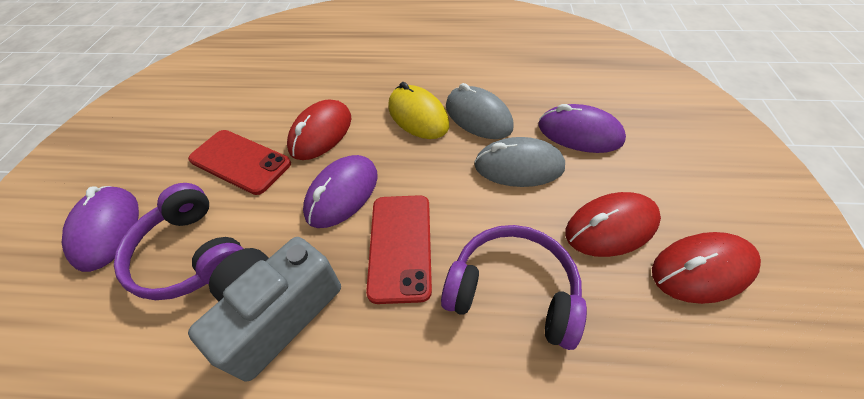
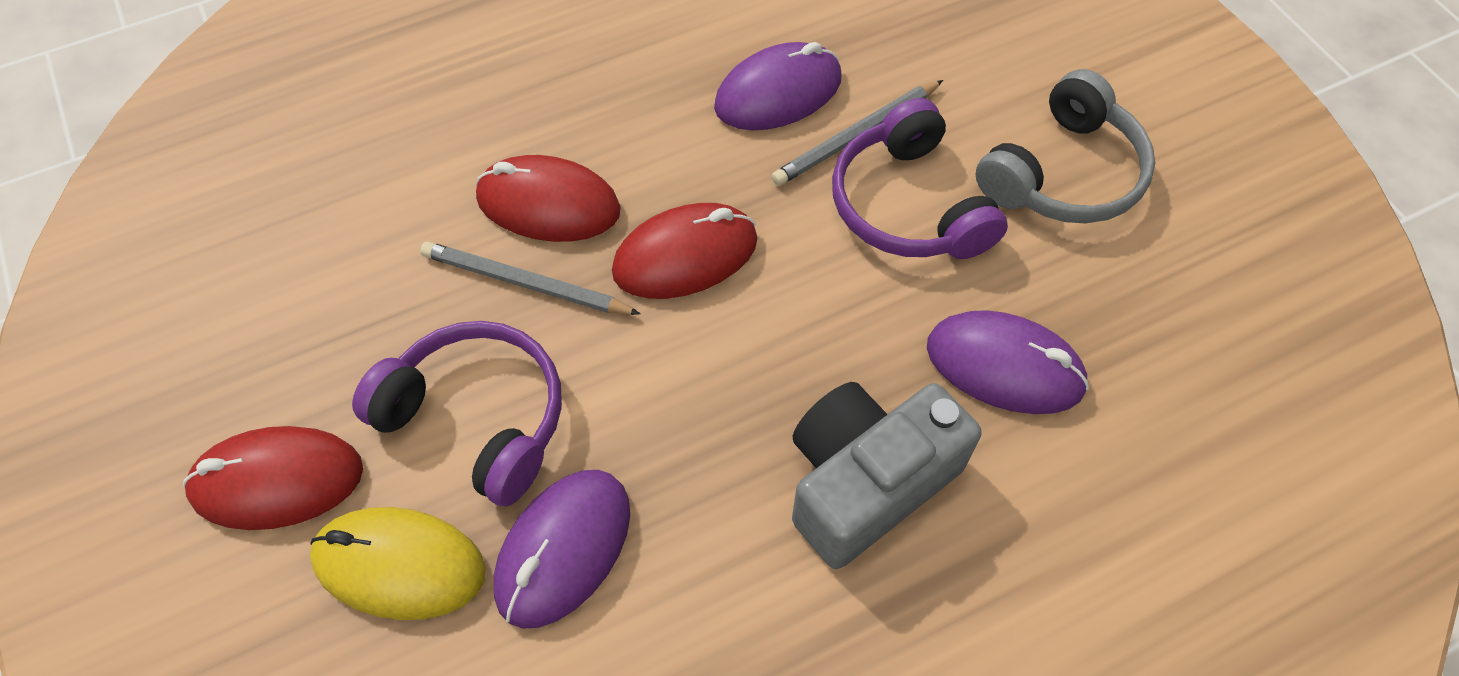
grey headphones: 0 -> 1
grey mouse: 2 -> 0
grey pencil: 0 -> 2
red phone: 2 -> 0

